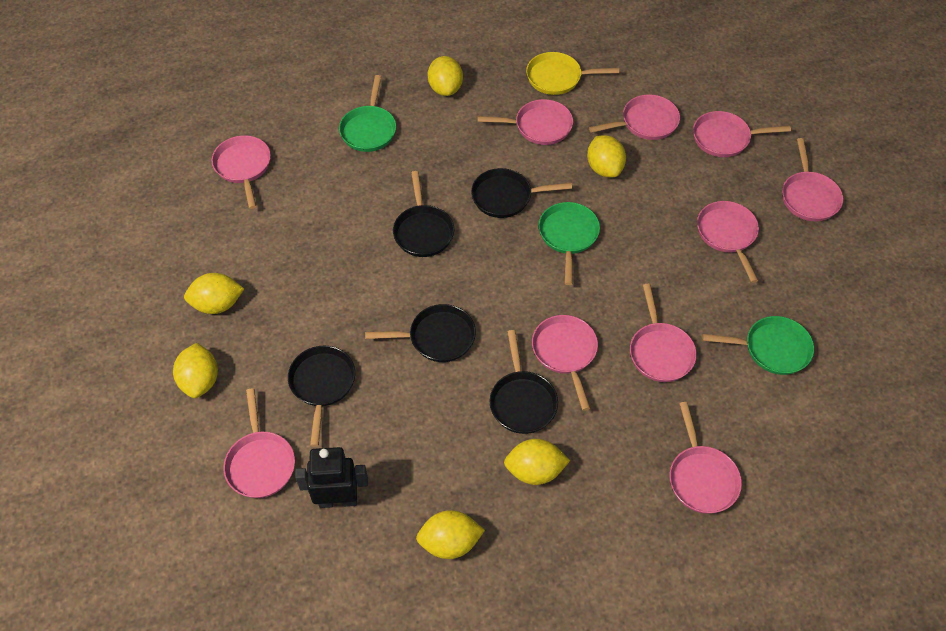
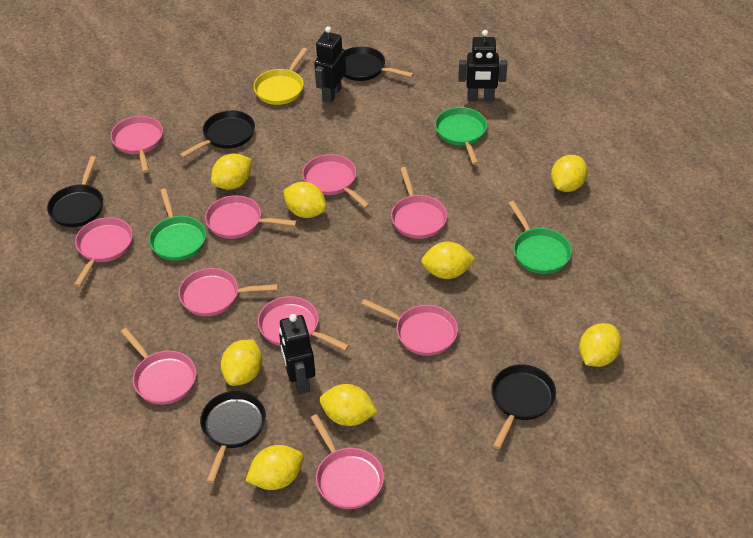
black robot: 1 -> 3
yellow lemon: 6 -> 8

